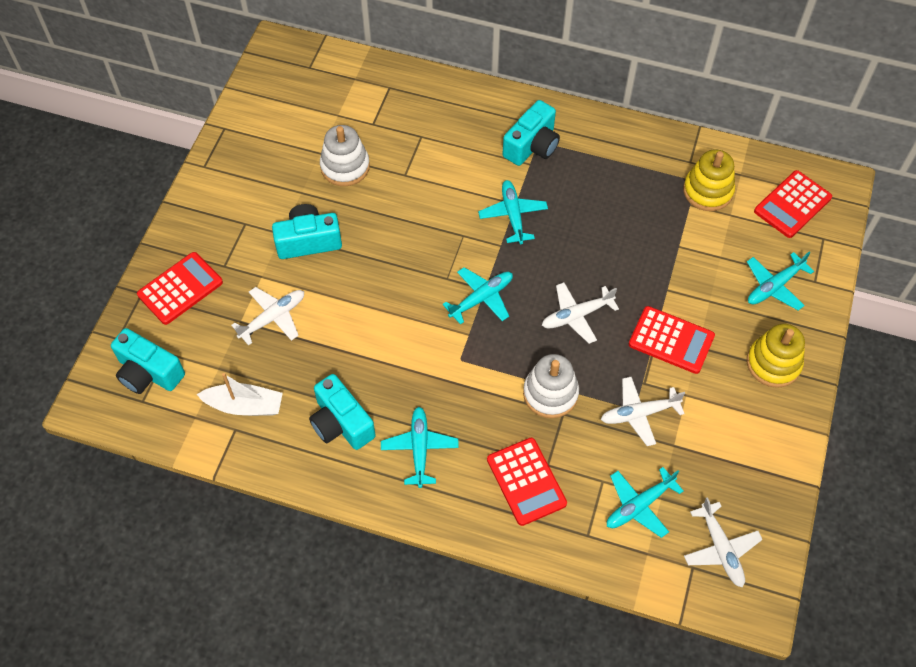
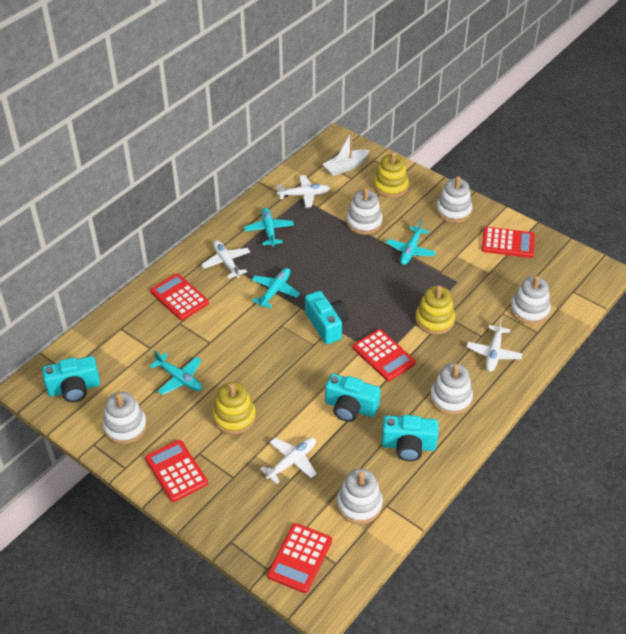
red calculator: 4 -> 5
turquoise plane: 5 -> 4
white stacking toy: 2 -> 6
yellow stacking toy: 2 -> 3

